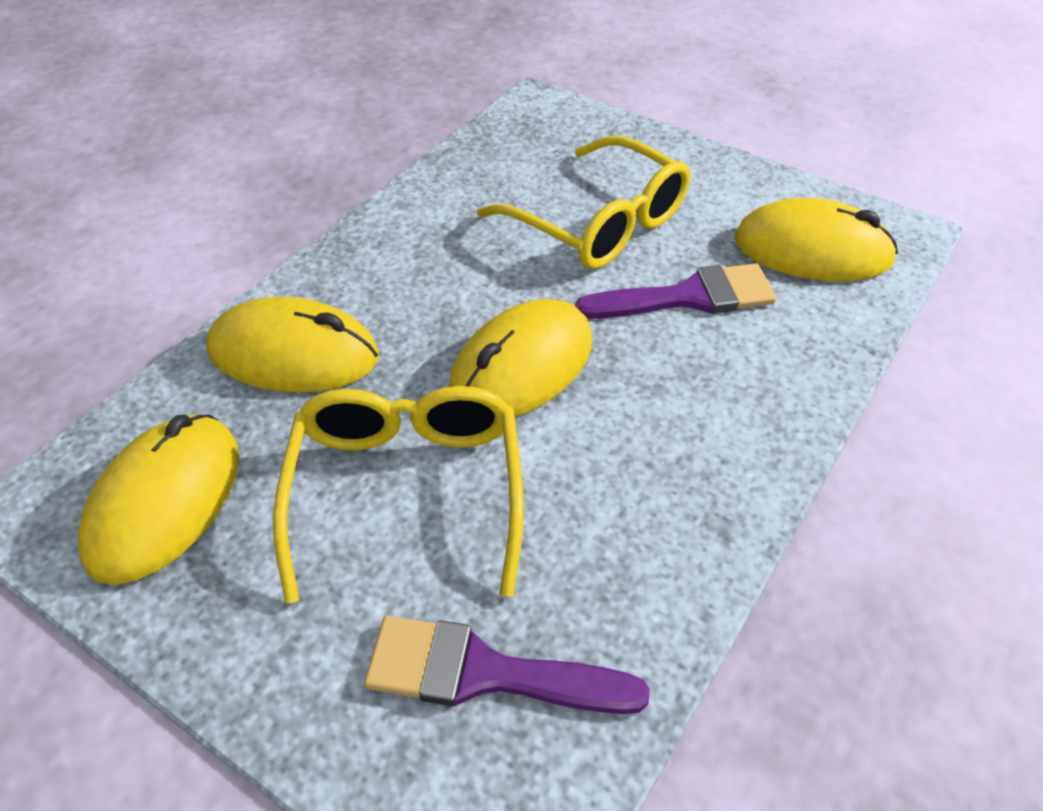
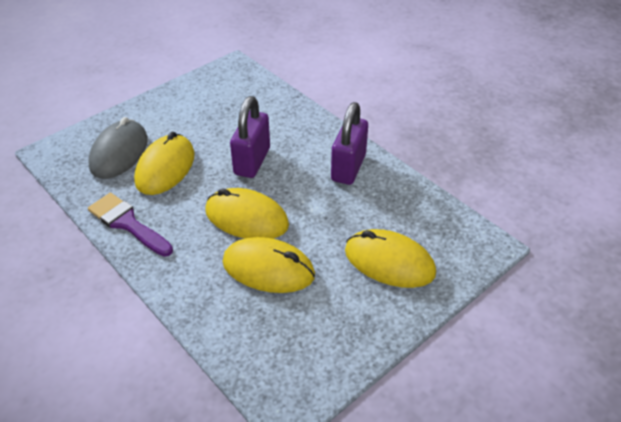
grey mouse: 0 -> 1
purple brush: 2 -> 1
purple padlock: 0 -> 2
yellow glasses: 2 -> 0

